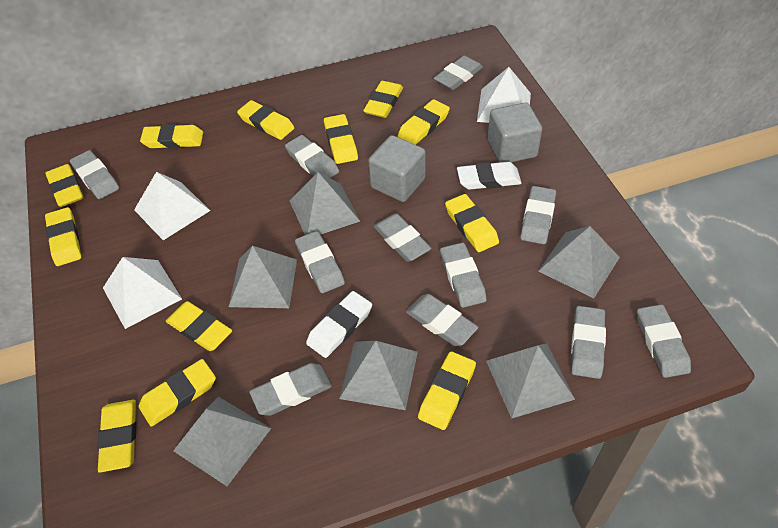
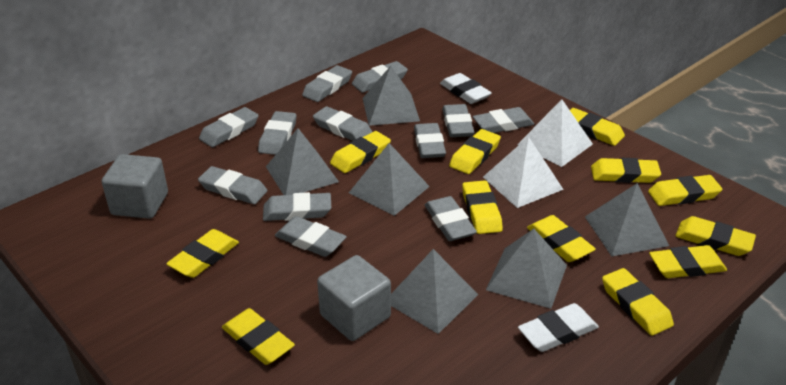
grey eraser: 11 -> 12
white pyramid: 3 -> 2

